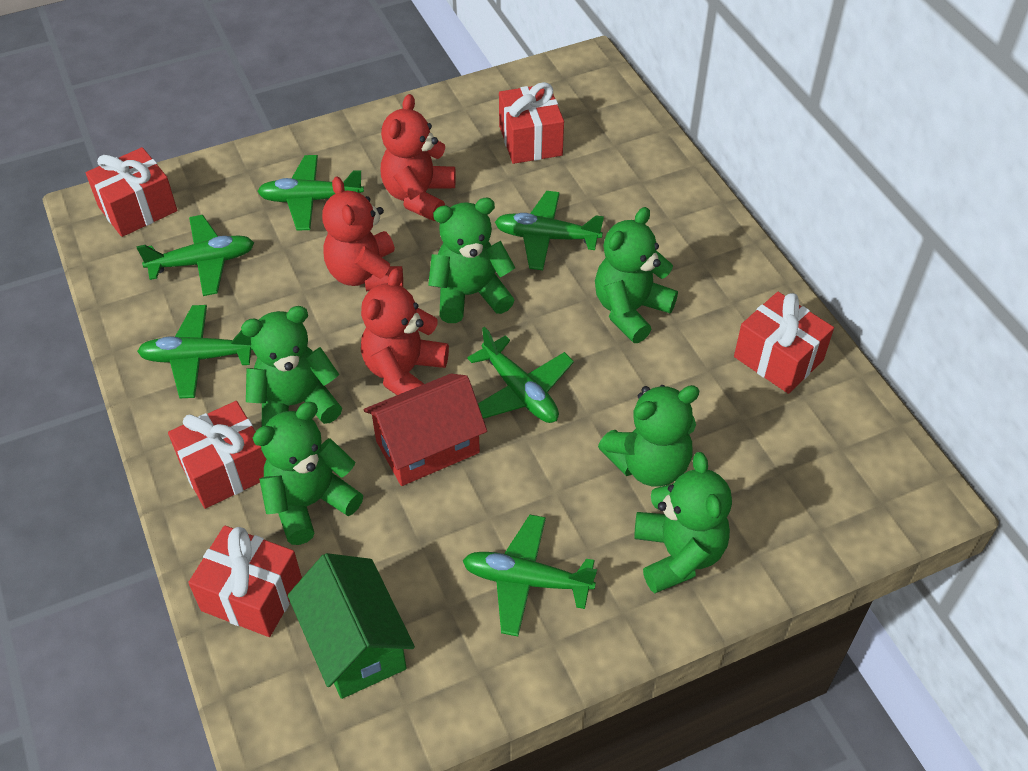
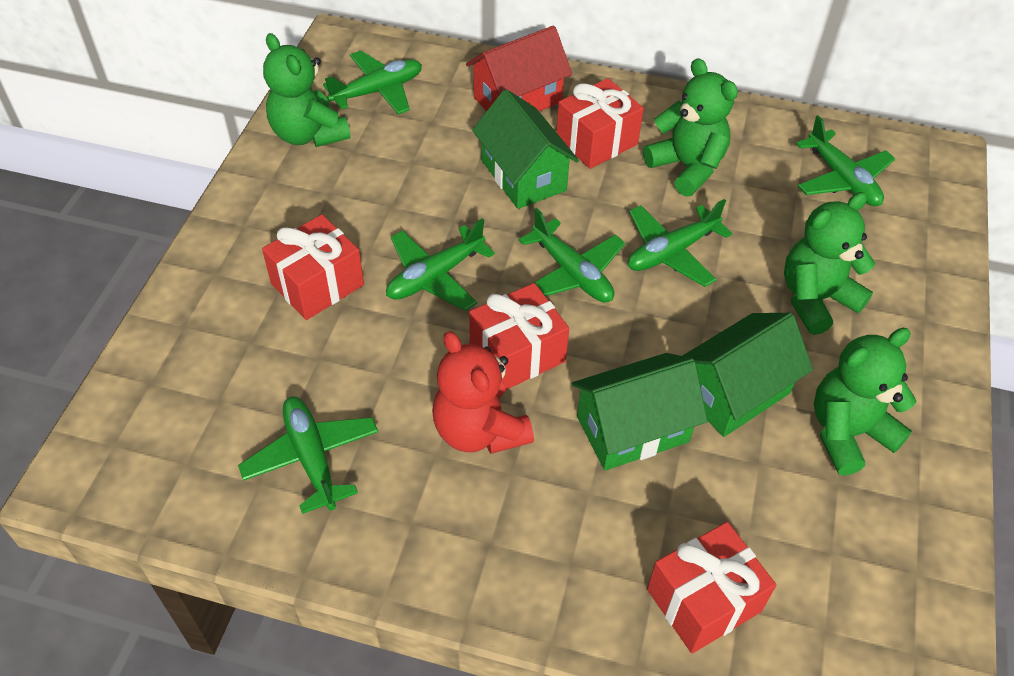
green house: 1 -> 3
green teddy bear: 6 -> 4
red gift: 5 -> 4
red teddy bear: 3 -> 1

